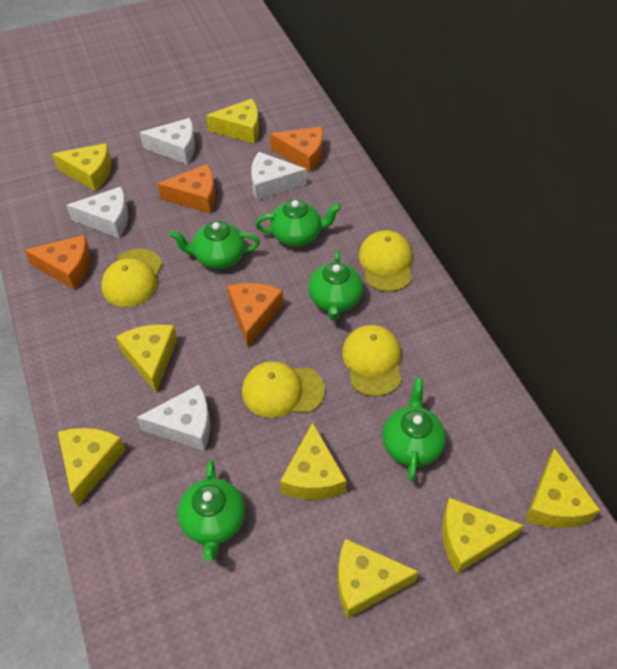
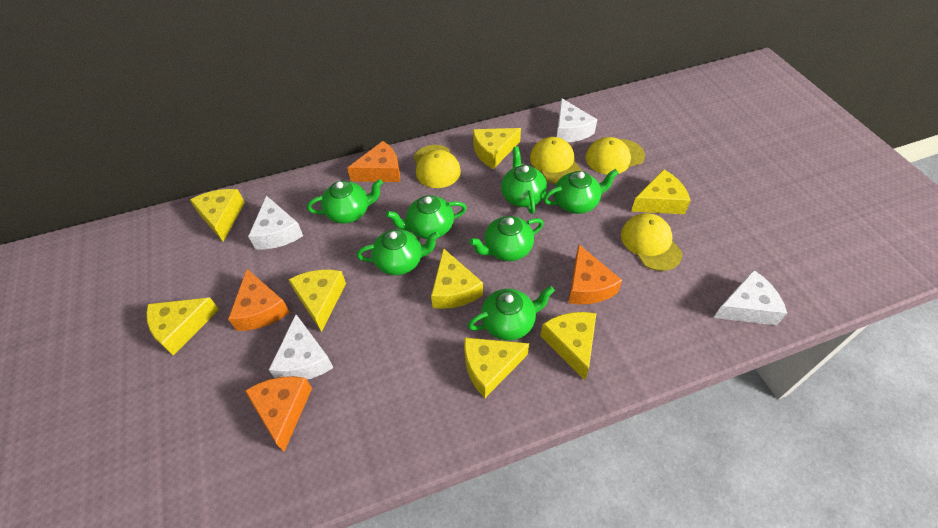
green teapot: 5 -> 7

